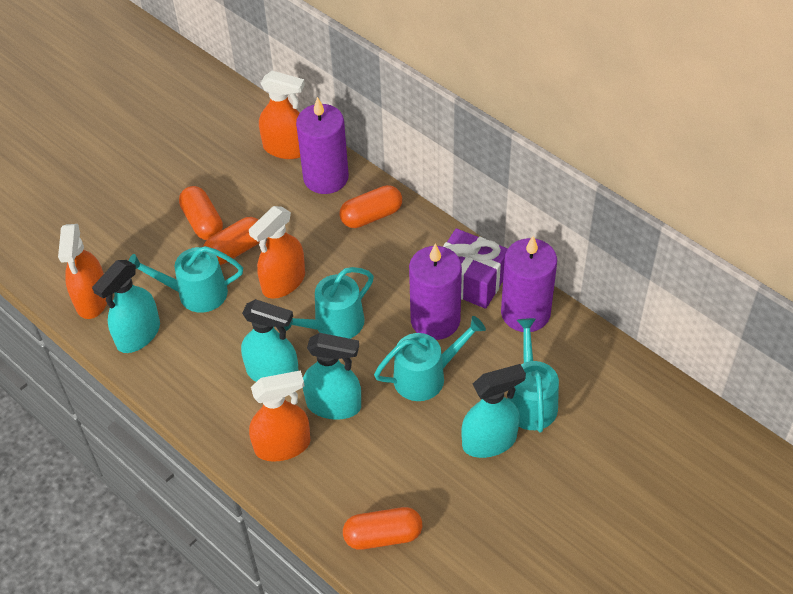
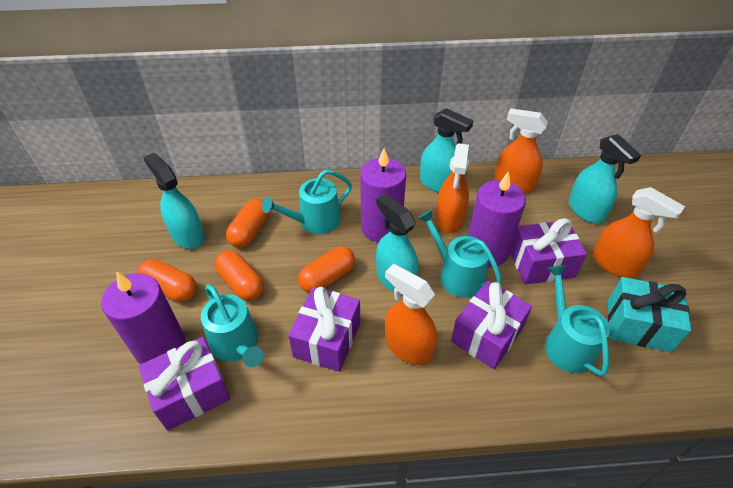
purple gift: 1 -> 4
turquoise gift: 0 -> 1

